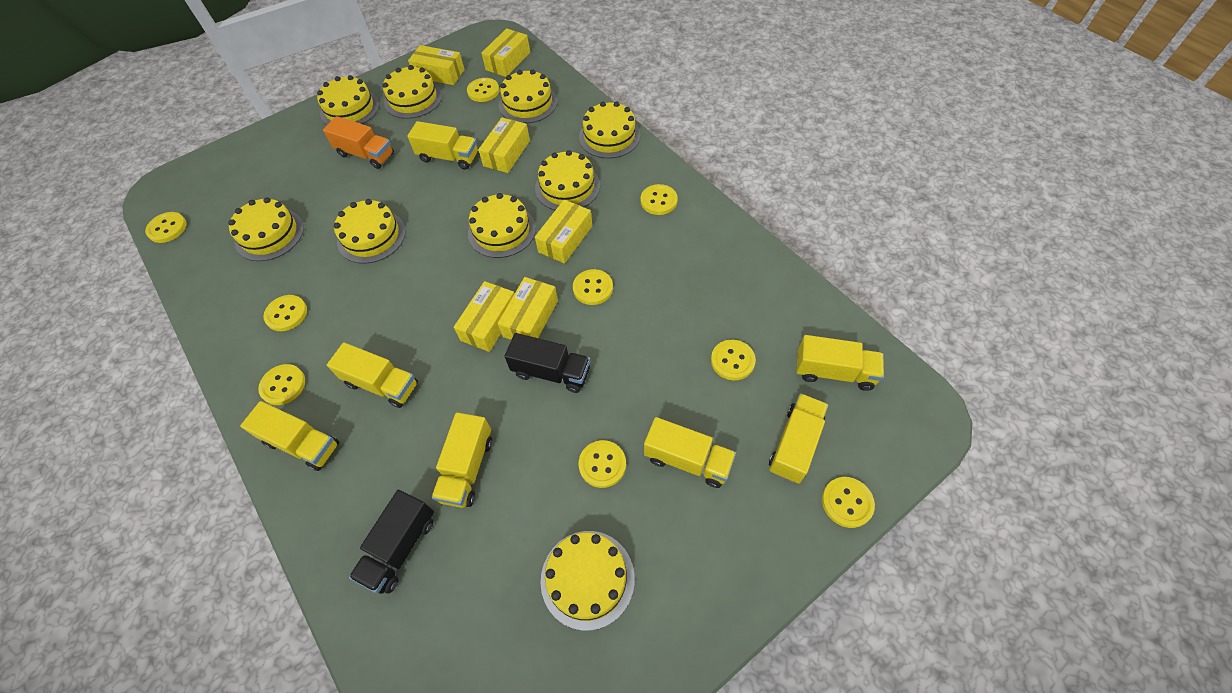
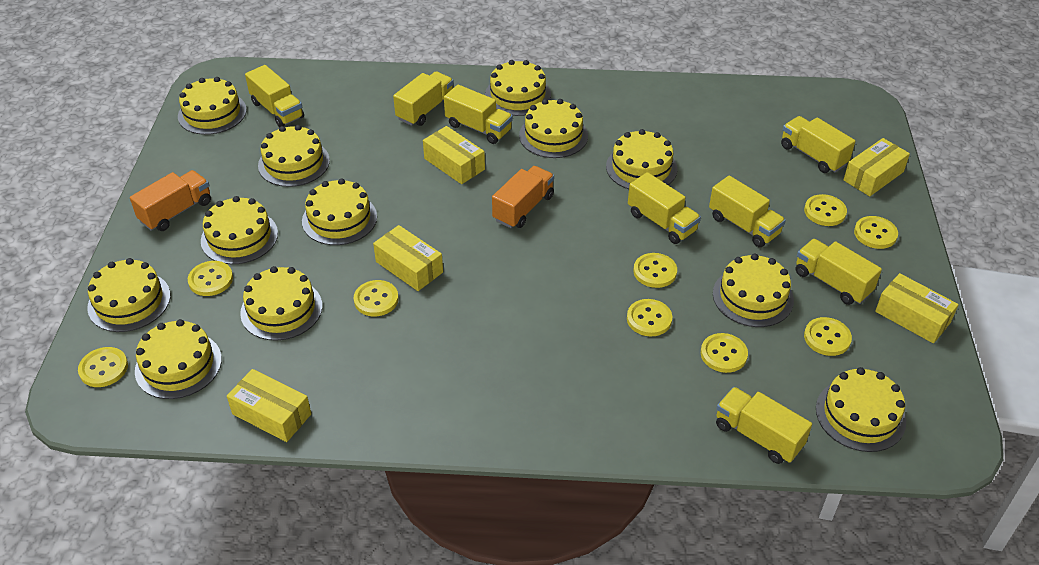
black truck: 2 -> 0
orange truck: 1 -> 2
yellow box: 6 -> 5
yellow cake: 9 -> 12
yellow truck: 7 -> 8

